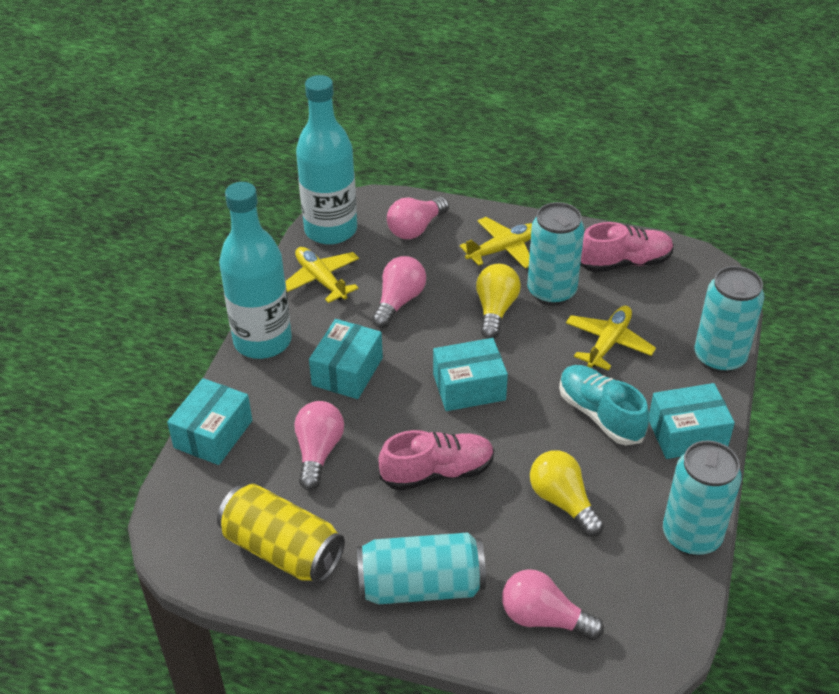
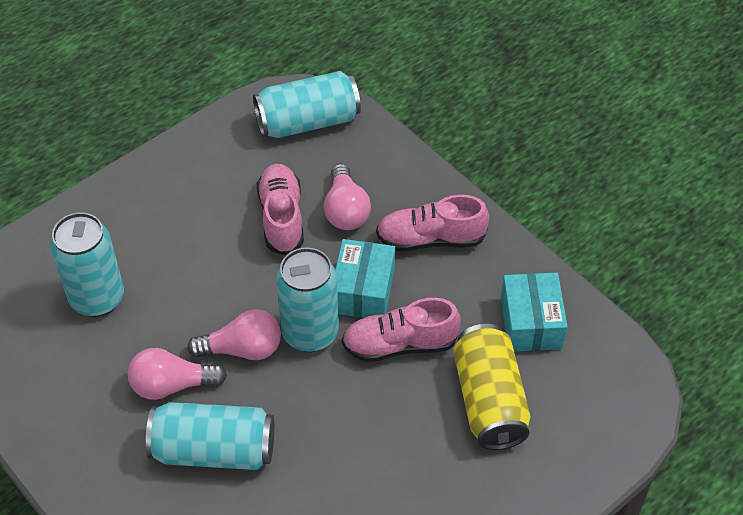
pink light bulb: 4 -> 3
pink shoe: 2 -> 3
turquoise bottle: 2 -> 0
turquoise box: 4 -> 2
turquoise shoe: 1 -> 0
yellow light bulb: 2 -> 0
yellow plane: 3 -> 0

